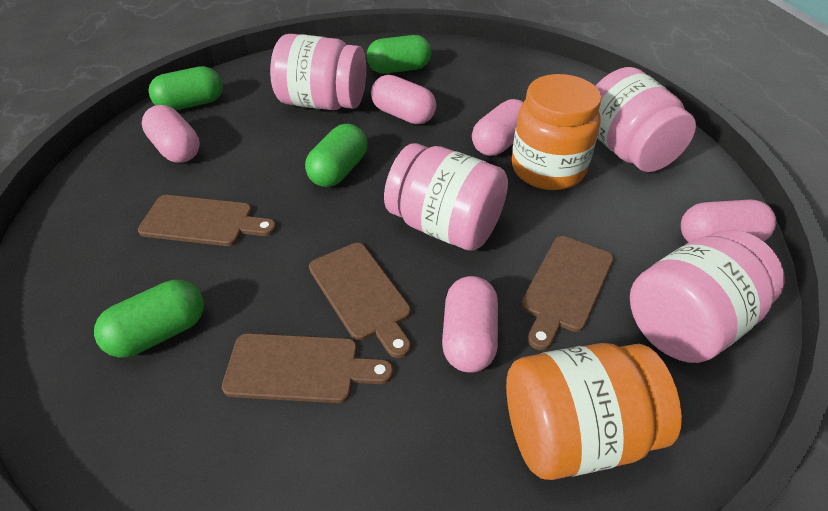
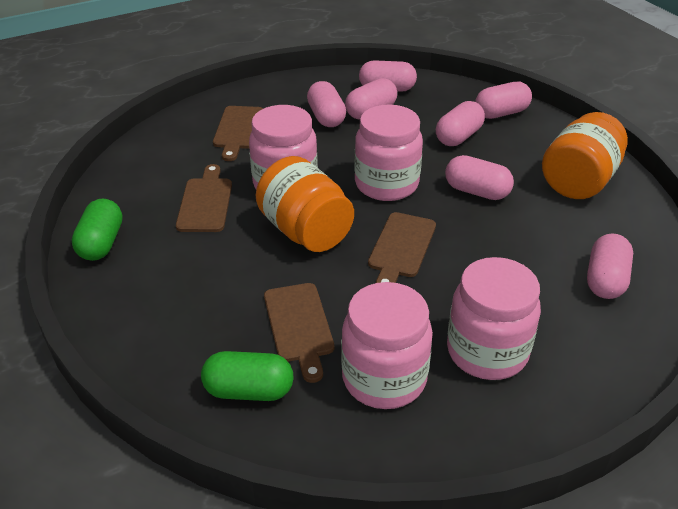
green capsule: 4 -> 2
pink capsule: 5 -> 7

